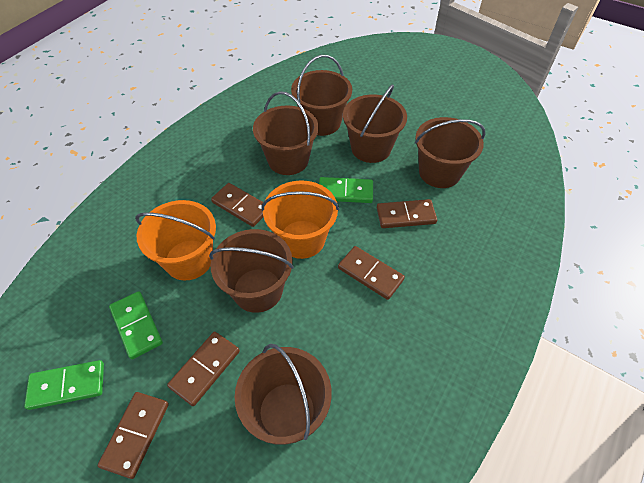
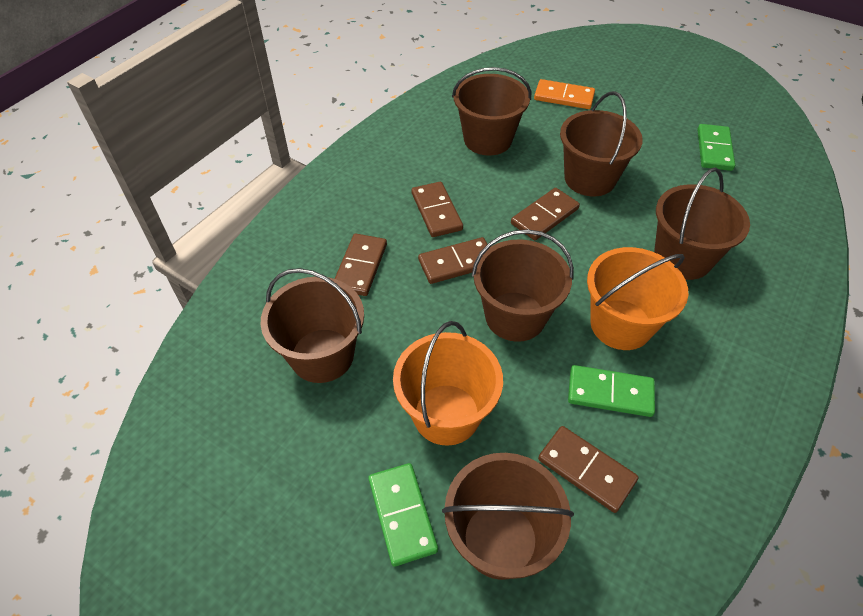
orange domino: 0 -> 1

